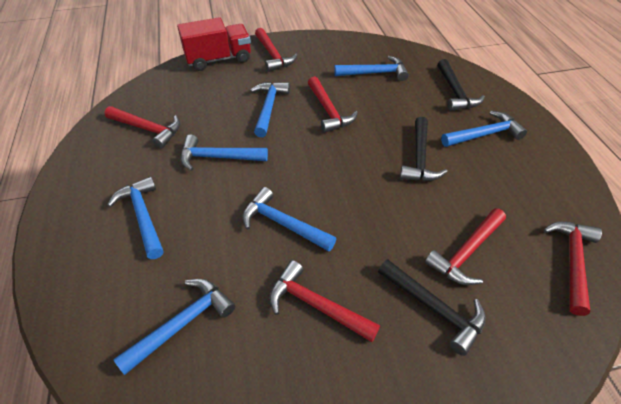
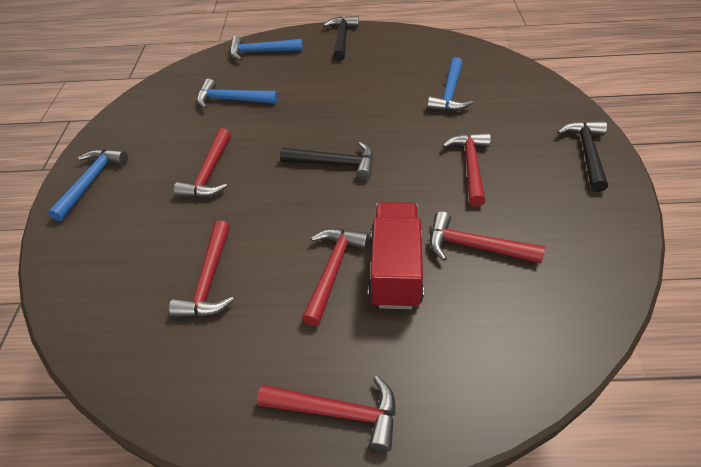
blue hammer: 7 -> 4

